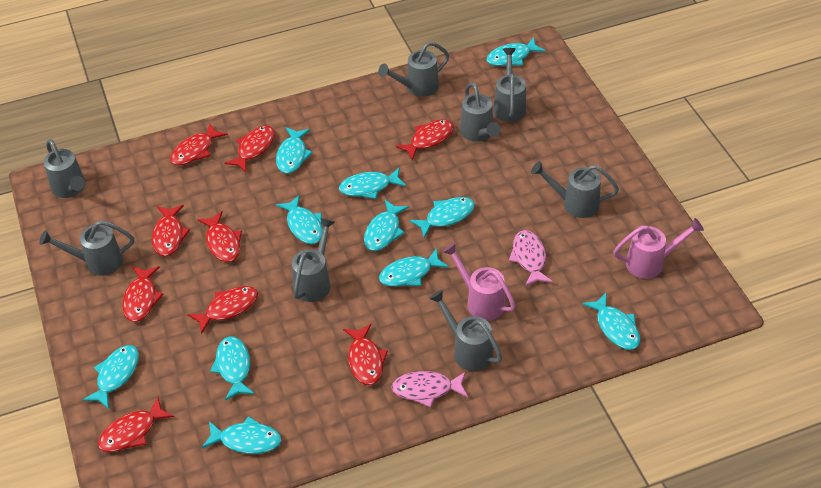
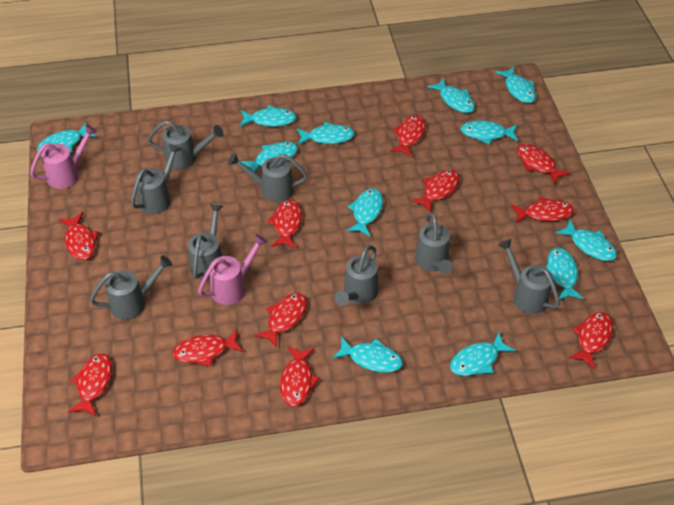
pink fish: 2 -> 0
red fish: 9 -> 11
turquoise fish: 11 -> 12

